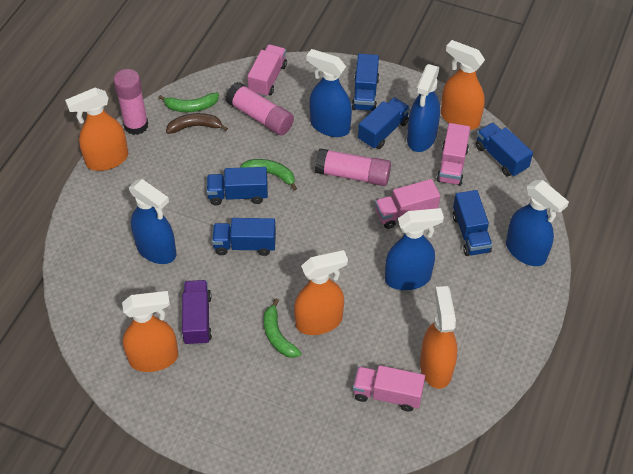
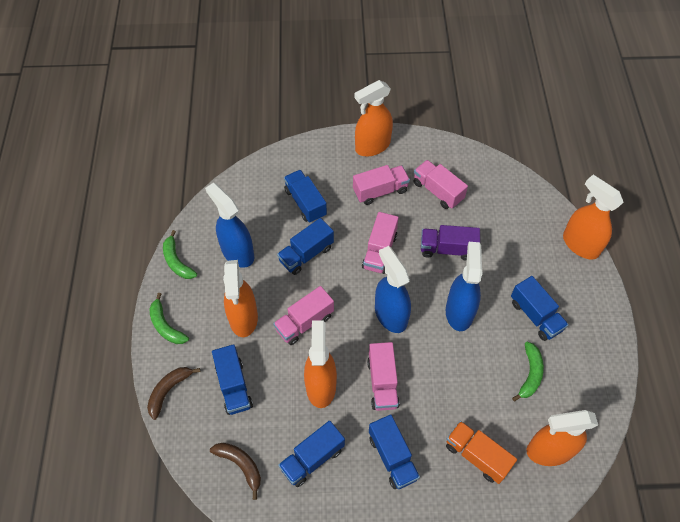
blue spray bottle: 5 -> 3
brown banana: 1 -> 2
orange truck: 0 -> 1
pink glue stick: 3 -> 0
pink truck: 4 -> 5

